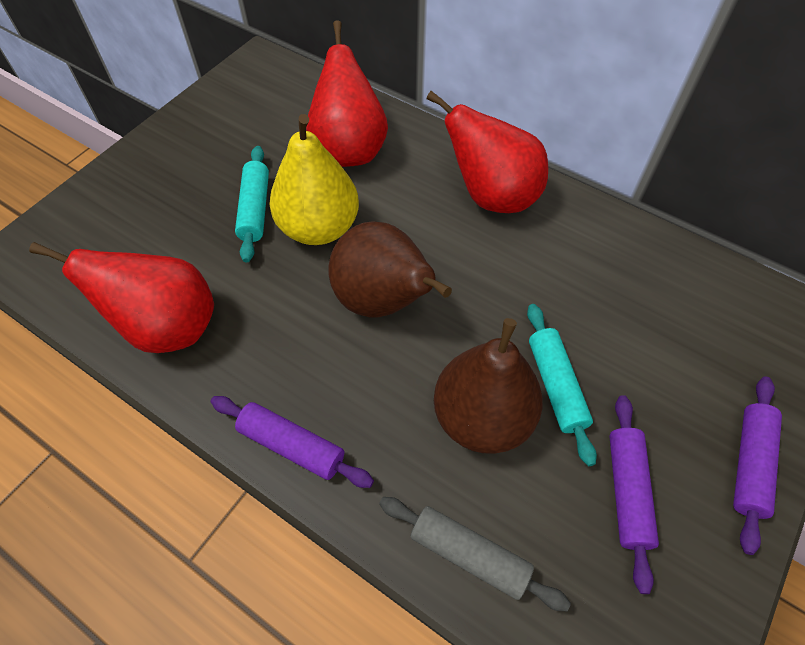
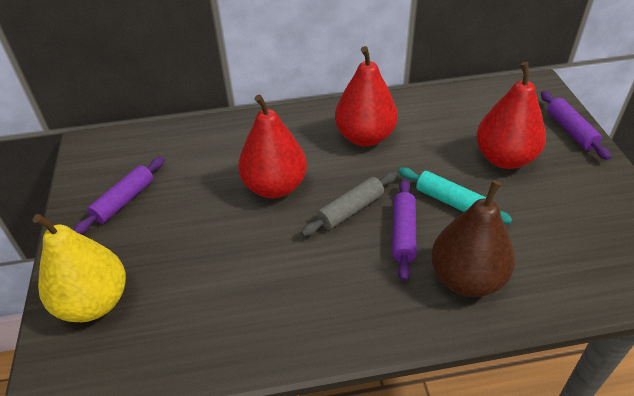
brown pear: 2 -> 1
turquoise rolling pin: 2 -> 1

